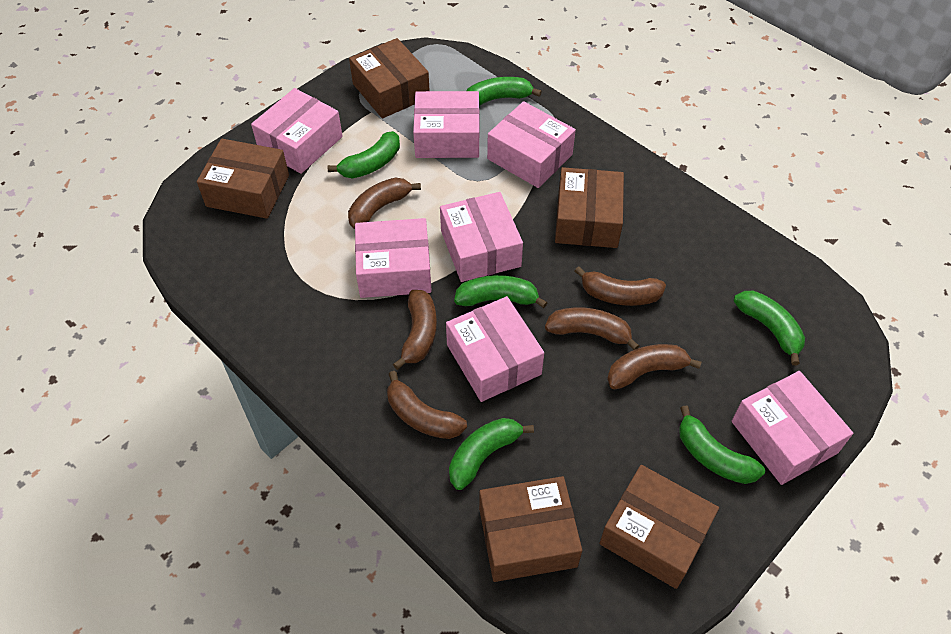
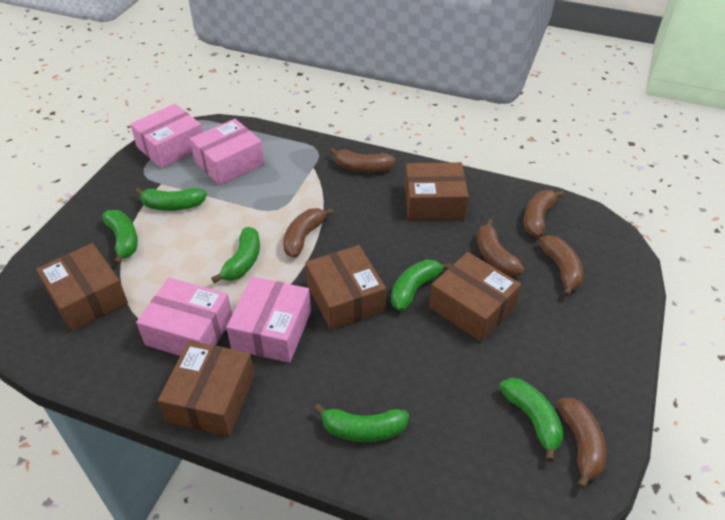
pink box: 7 -> 4

